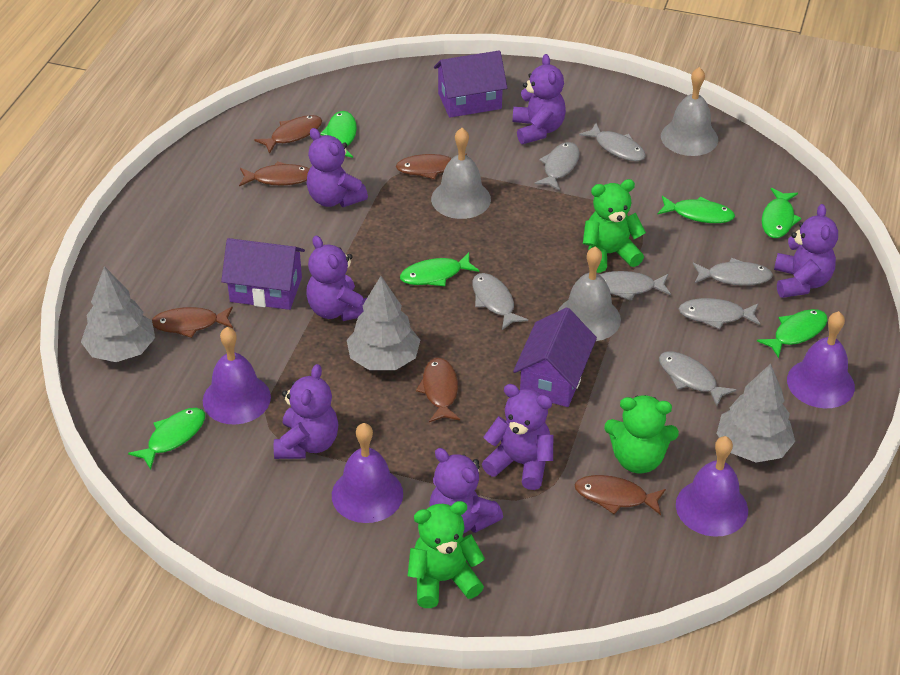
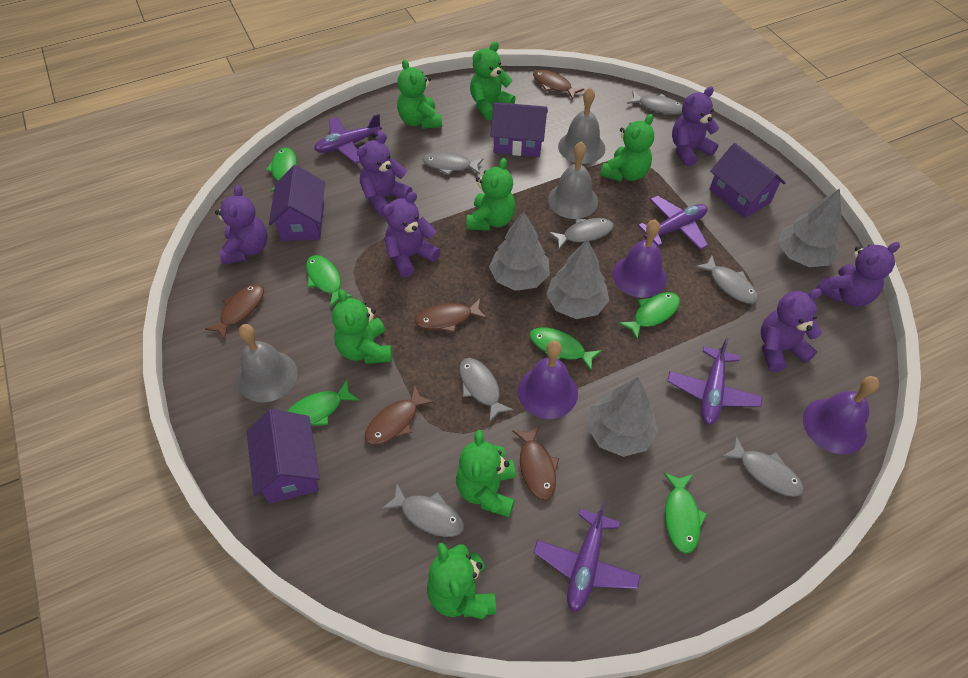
brown fish: 6 -> 5
green teddy bear: 3 -> 7
grey tree: 3 -> 4
purple bell: 4 -> 3
purple house: 3 -> 4
purple plane: 0 -> 4
purple teddy bear: 7 -> 6

